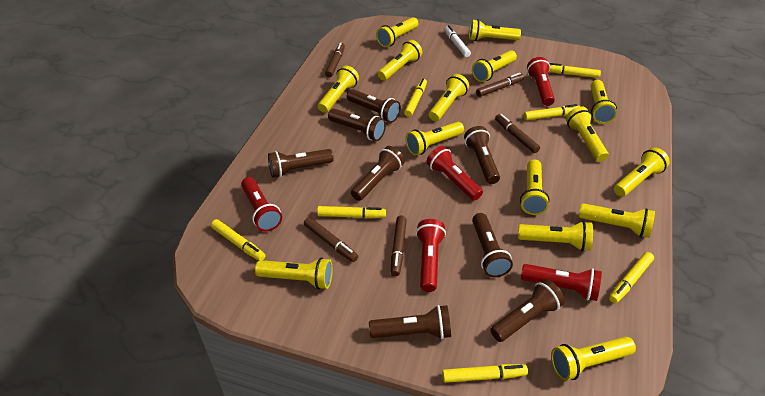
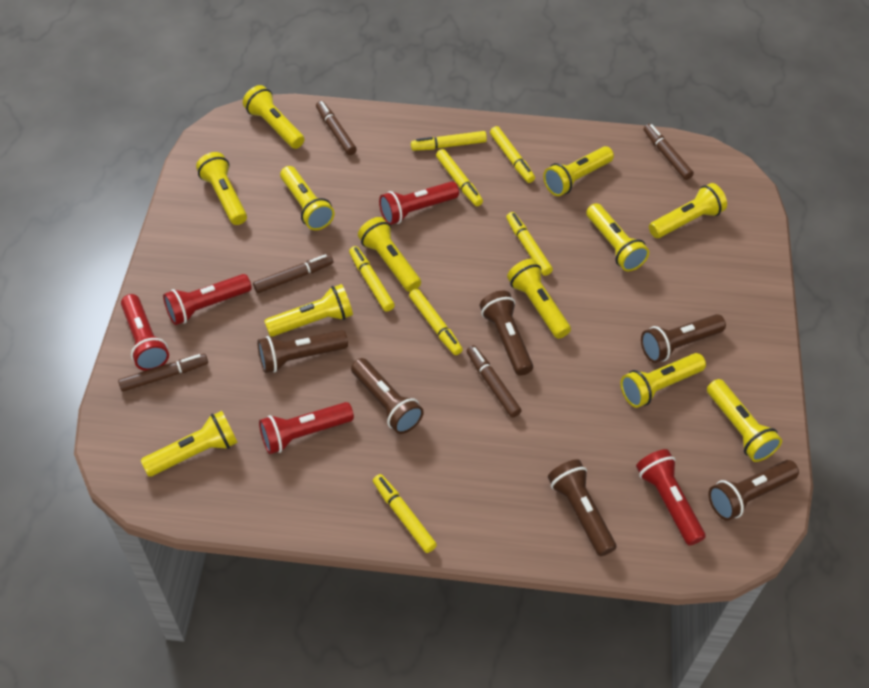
brown flashlight: 8 -> 6
white marker: 1 -> 0
yellow flashlight: 15 -> 12

